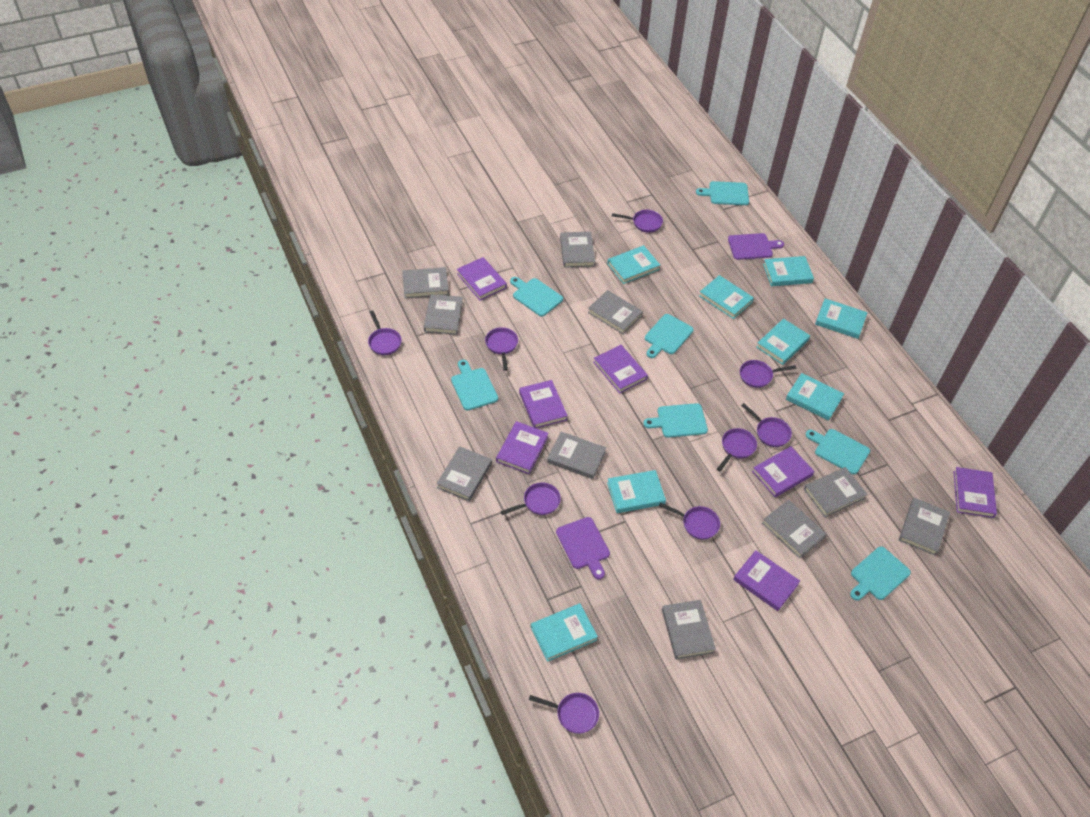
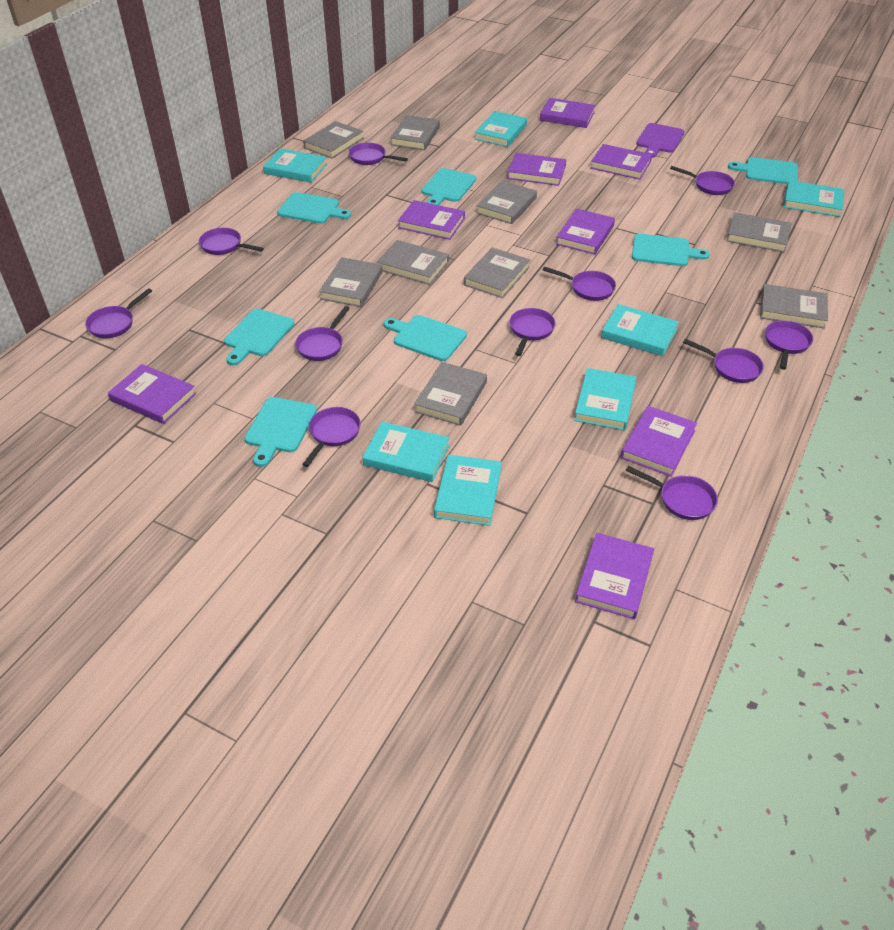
grey book: 10 -> 9
purple book: 7 -> 8
purple cutting board: 2 -> 1
purple pan: 9 -> 11
turquoise book: 8 -> 7

